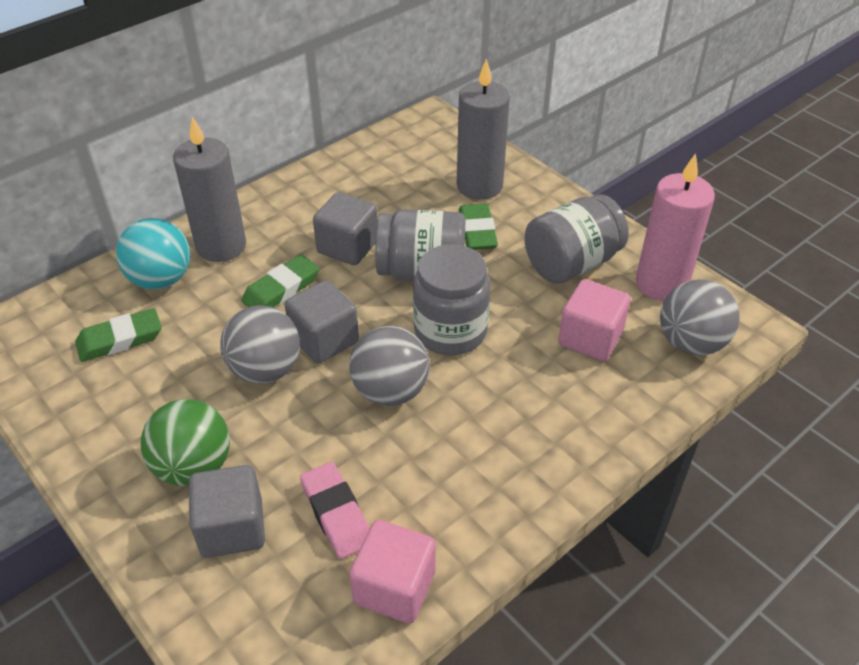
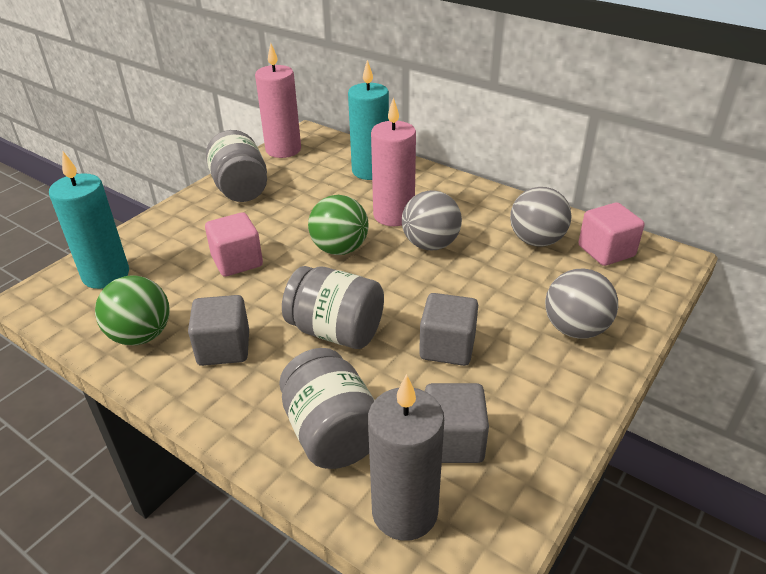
green ball: 1 -> 2
green eraser: 3 -> 0
grey candle: 2 -> 1
pink candle: 1 -> 2
pink eraser: 1 -> 0
turquoise ball: 1 -> 0
turquoise candle: 0 -> 2

